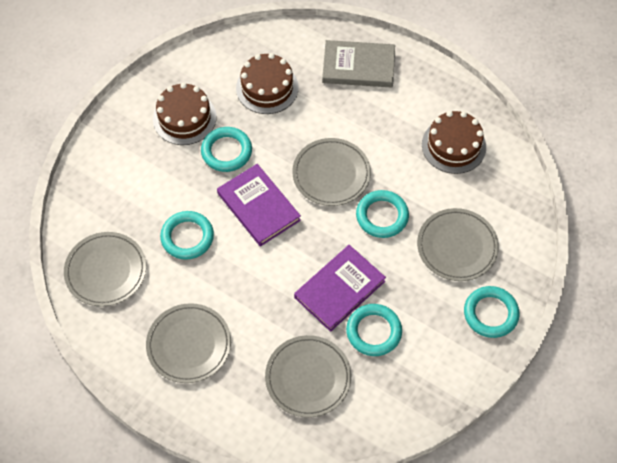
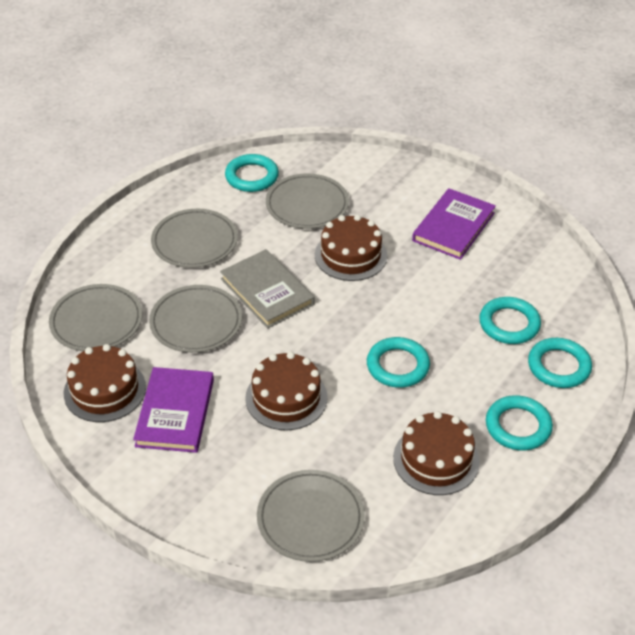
brown cake: 3 -> 4

